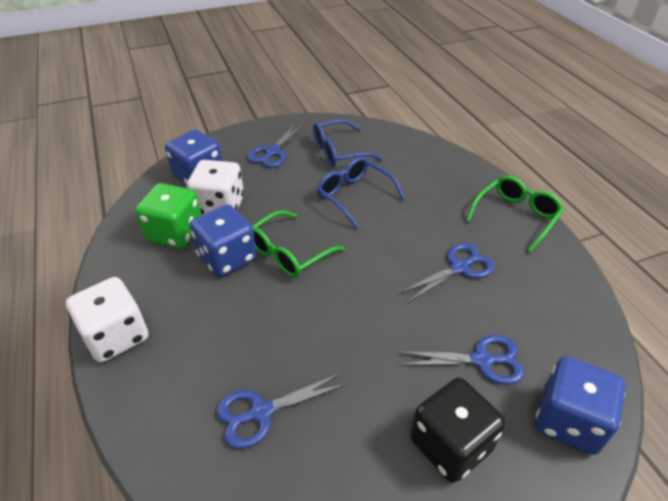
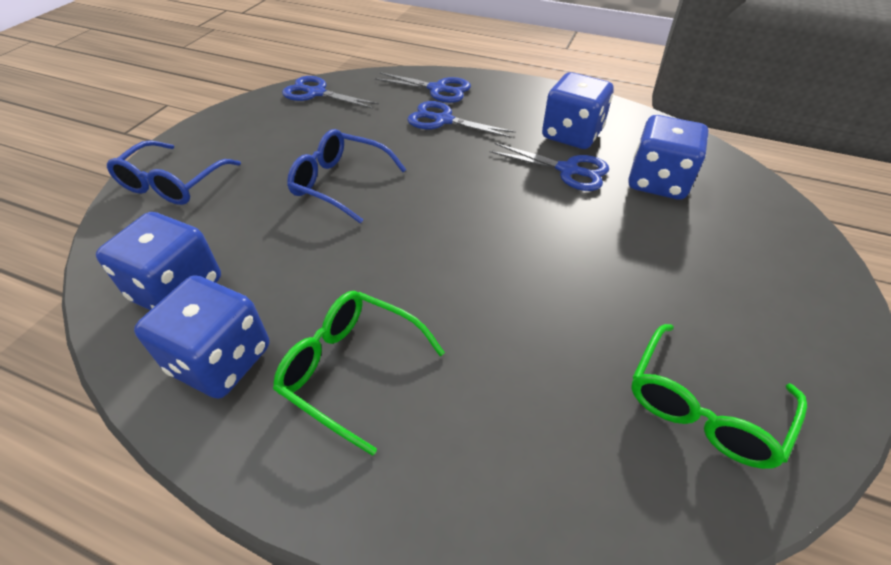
black dice: 1 -> 0
blue dice: 3 -> 4
green dice: 1 -> 0
white dice: 2 -> 0

